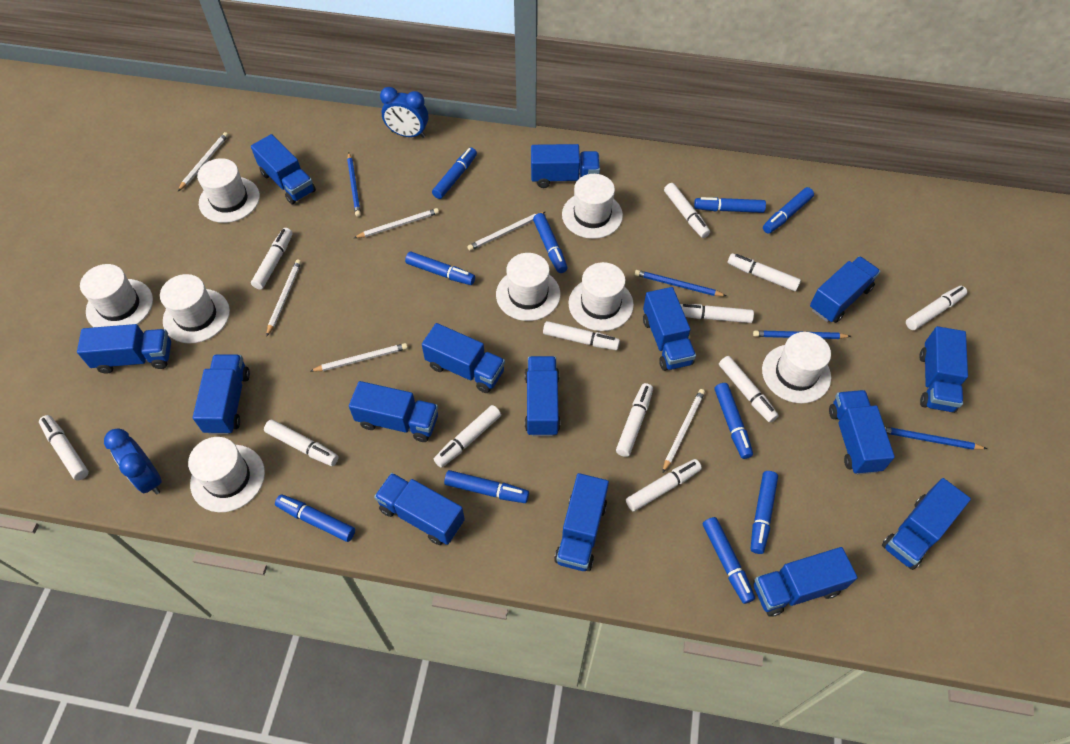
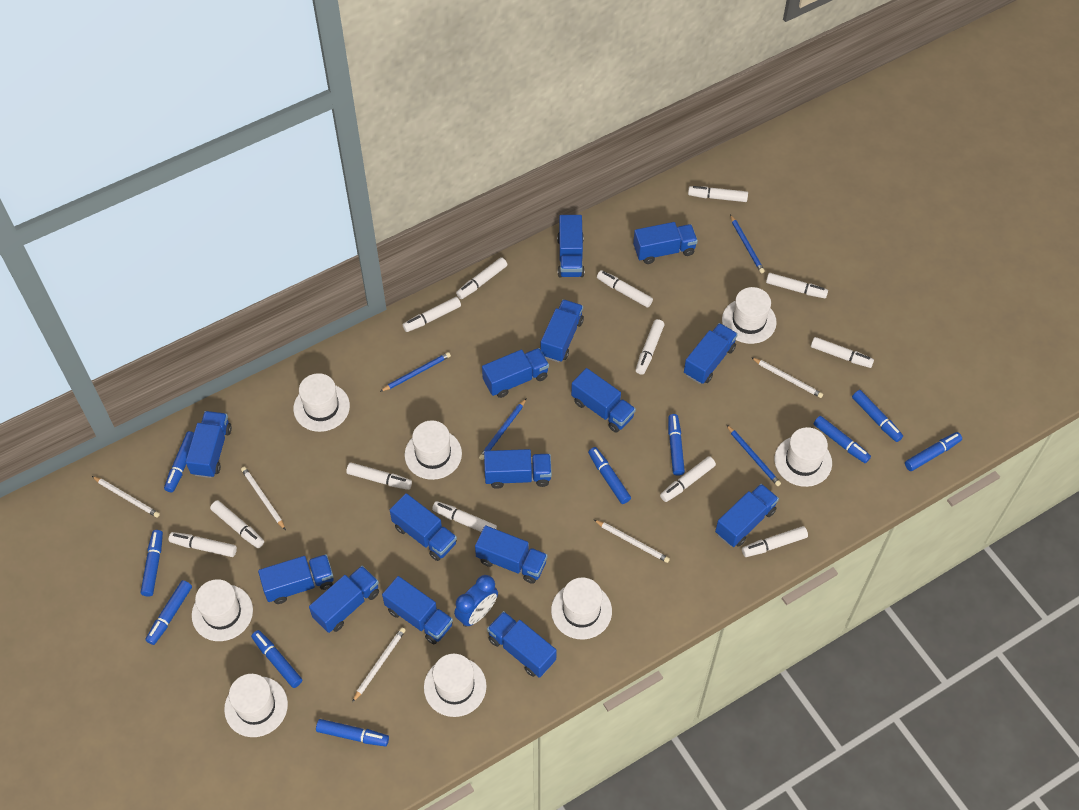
blue clock: 2 -> 1
white marker: 12 -> 13
white pencil: 6 -> 5

